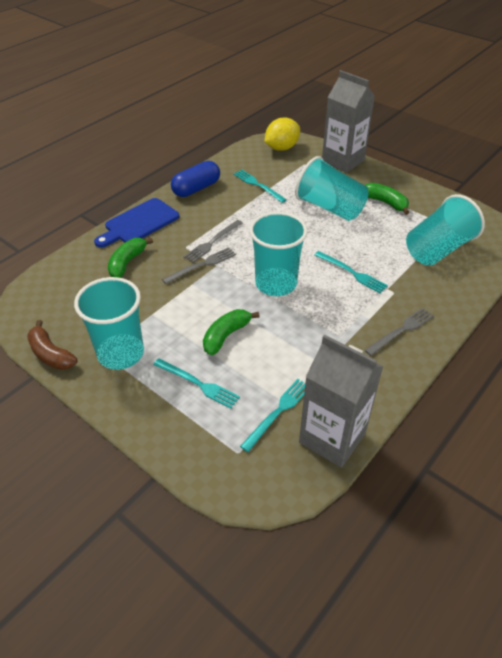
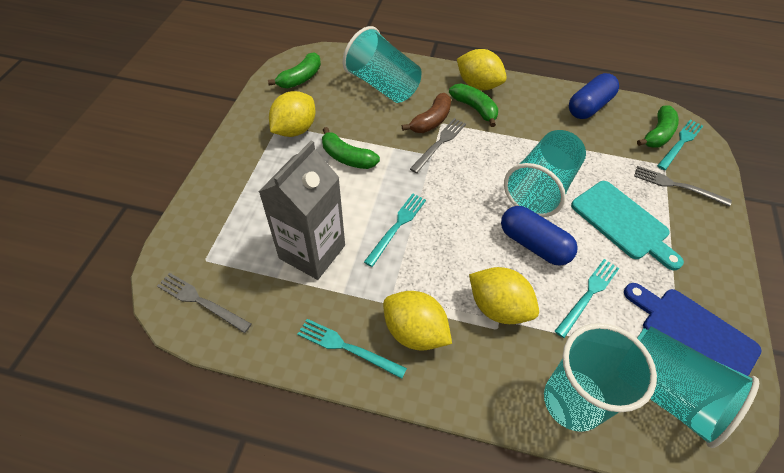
blue capsule: 1 -> 2
green banana: 3 -> 4
grey carton: 2 -> 1
turquoise cutting board: 0 -> 1
yellow lemon: 1 -> 4

